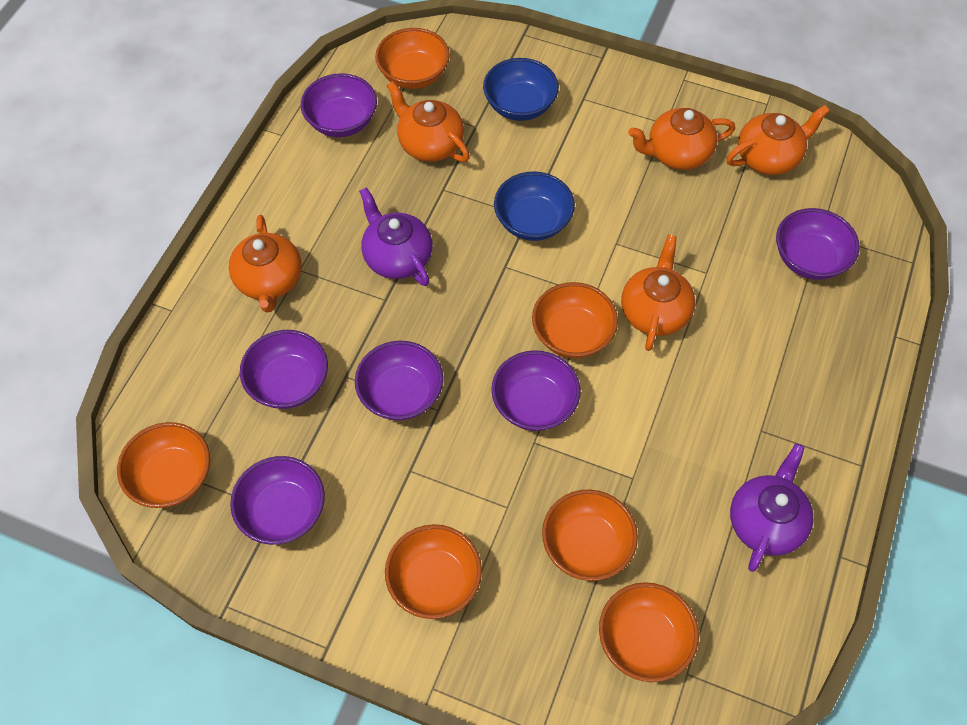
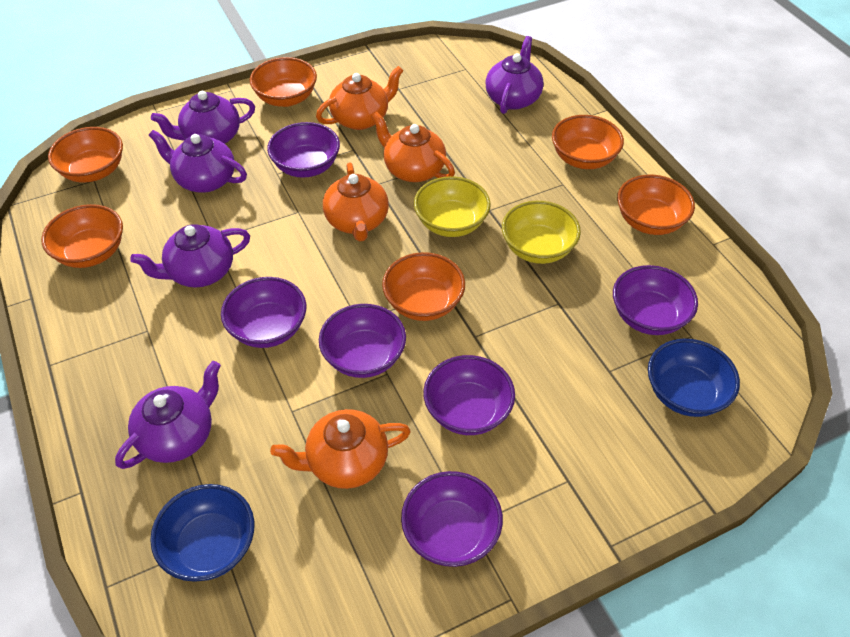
orange teapot: 5 -> 4
purple teapot: 2 -> 5
yellow bowl: 0 -> 2

